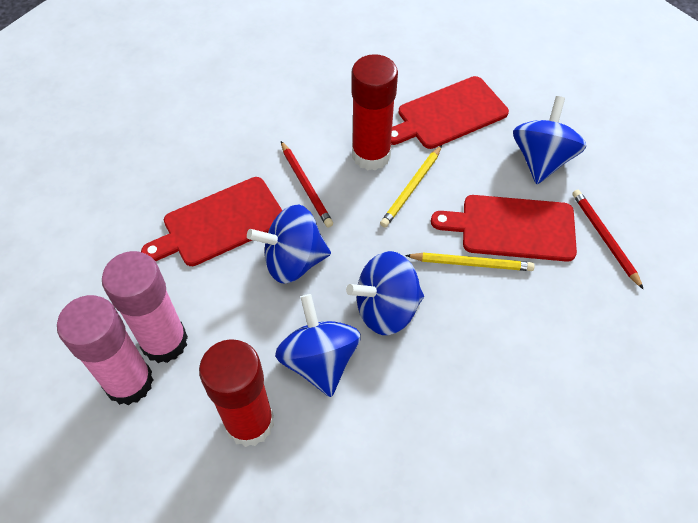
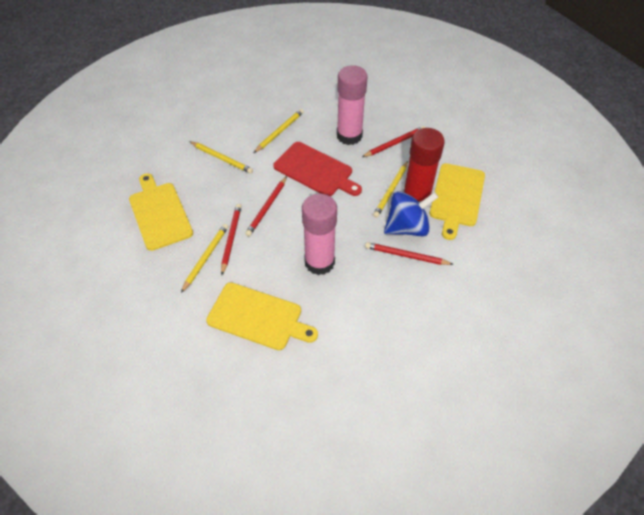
blue spinning top: 4 -> 1
red cutting board: 3 -> 1
red glue stick: 2 -> 1
red pencil: 2 -> 4
yellow cutting board: 0 -> 3
yellow pencil: 2 -> 4

